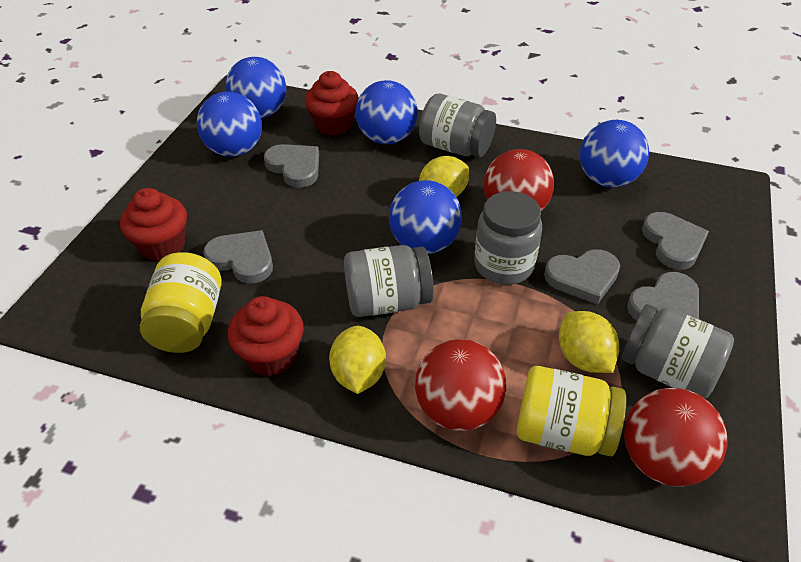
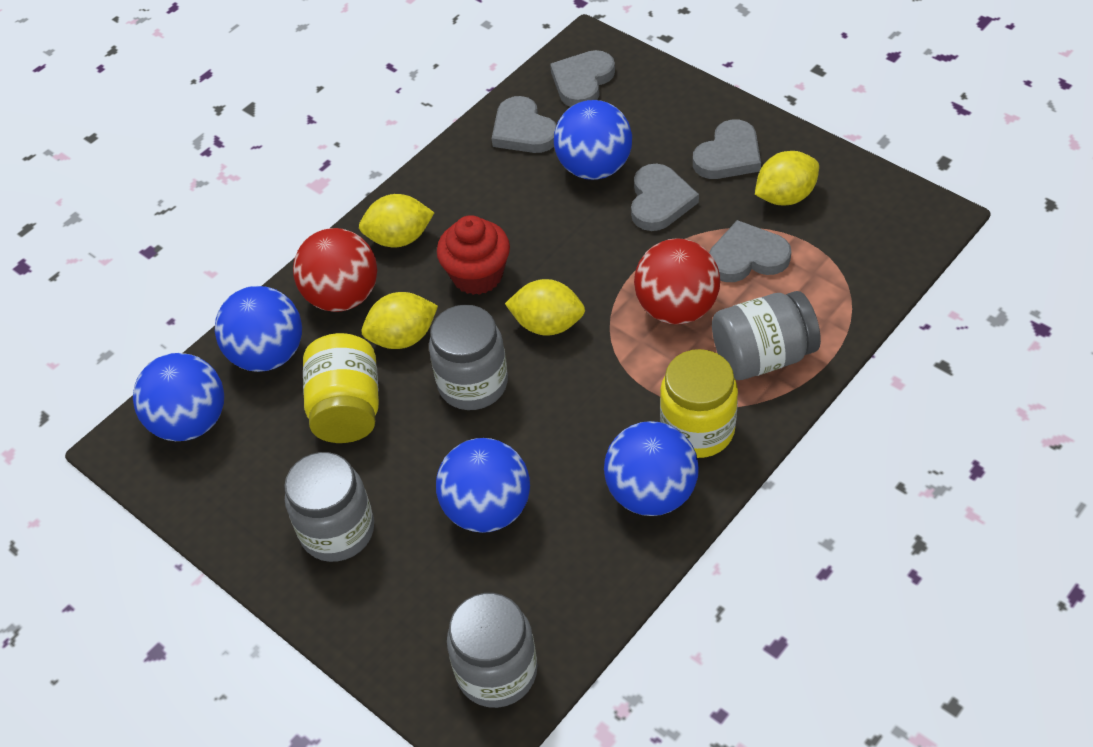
red ball: 3 -> 2
red cupcake: 3 -> 1
yellow lemon: 3 -> 4

